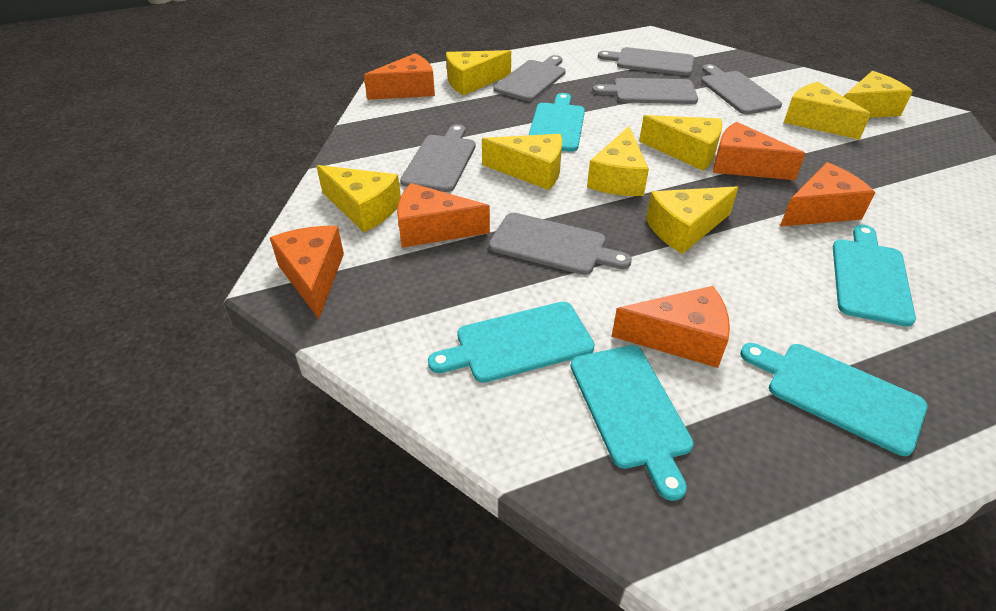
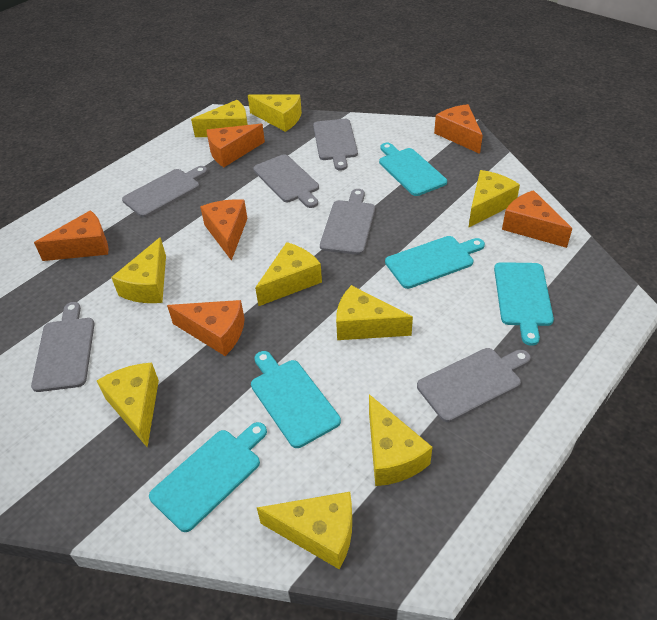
yellow cheese: 8 -> 9

